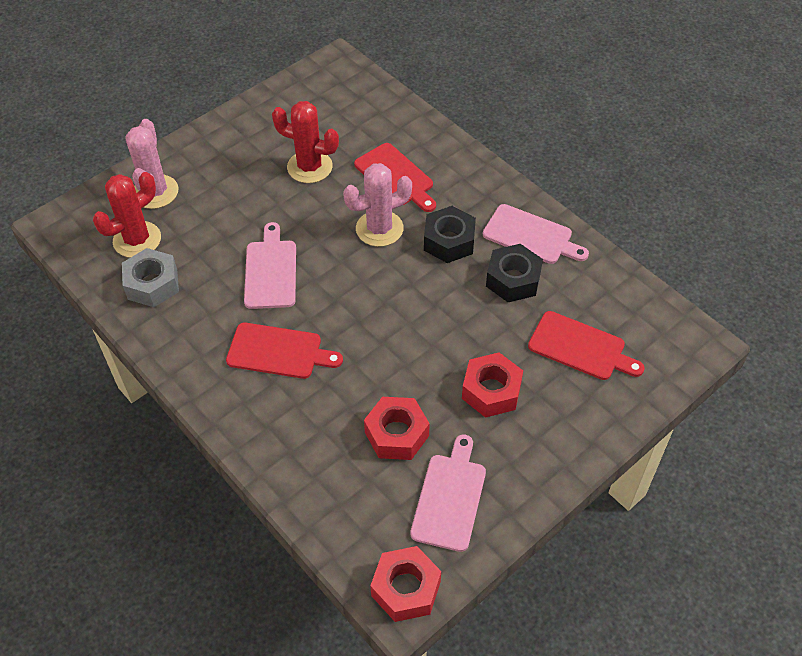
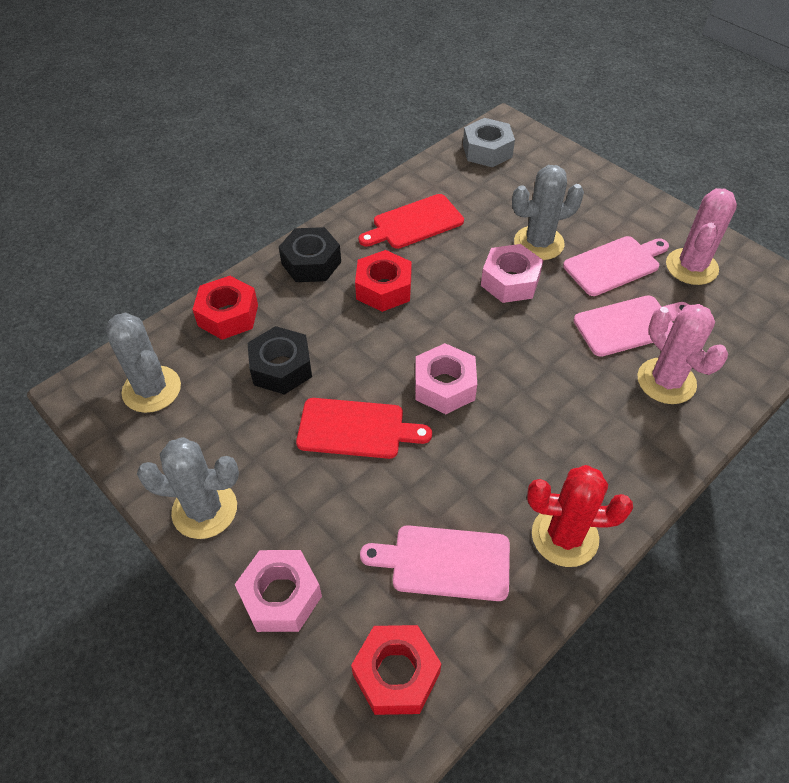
grey cactus: 0 -> 3
pink nut: 0 -> 3
red cactus: 2 -> 1
red cutting board: 3 -> 2

